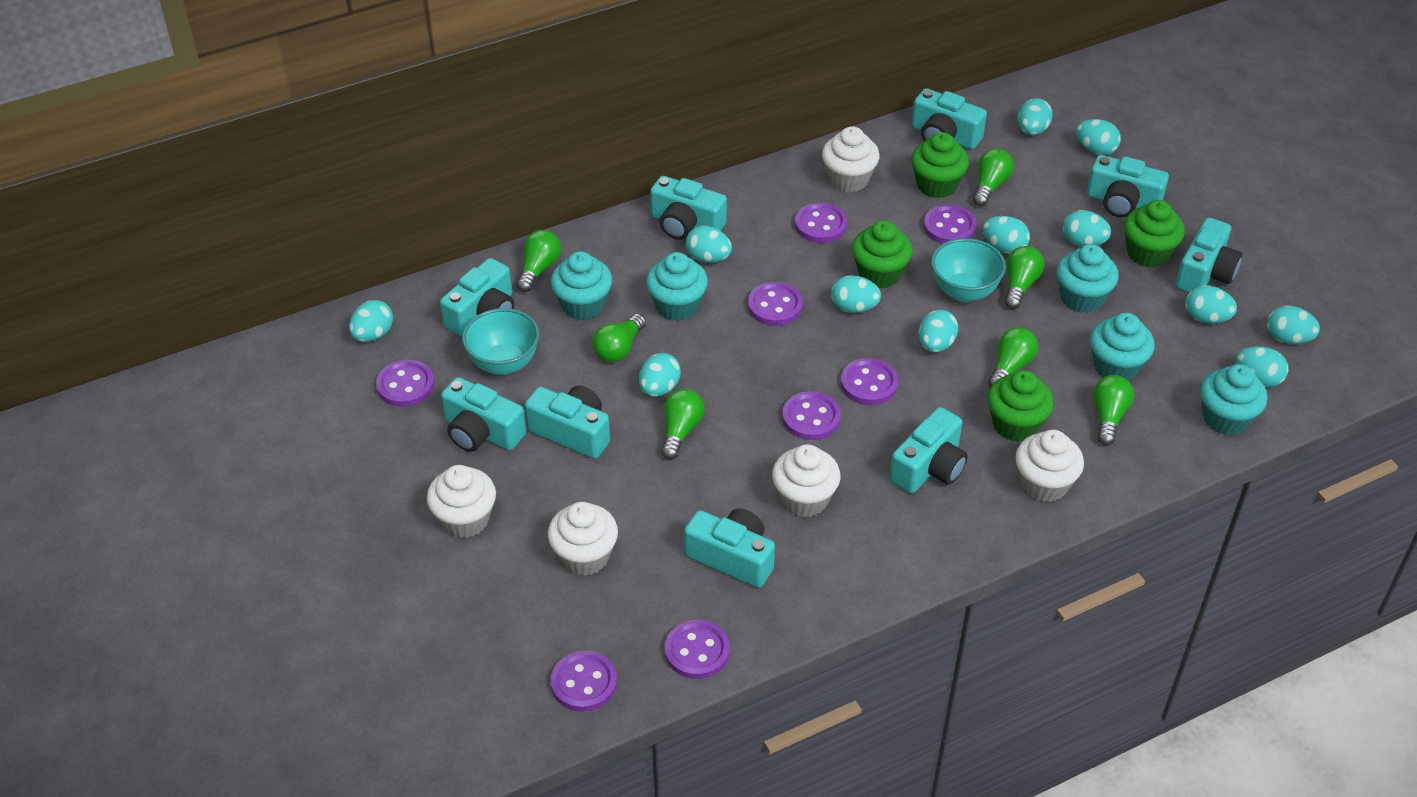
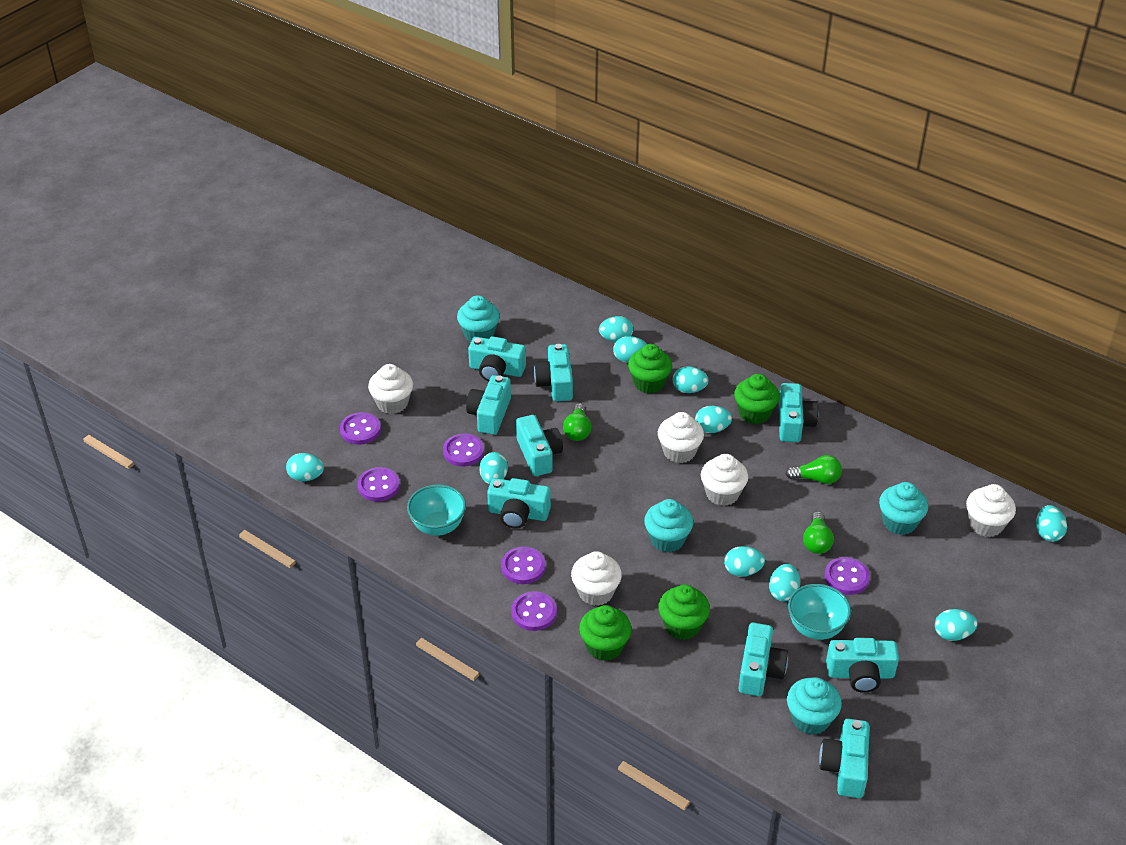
green light bulb: 7 -> 3
purple button: 8 -> 6
turquoise cupcake: 5 -> 4
turquoise egg: 12 -> 10

